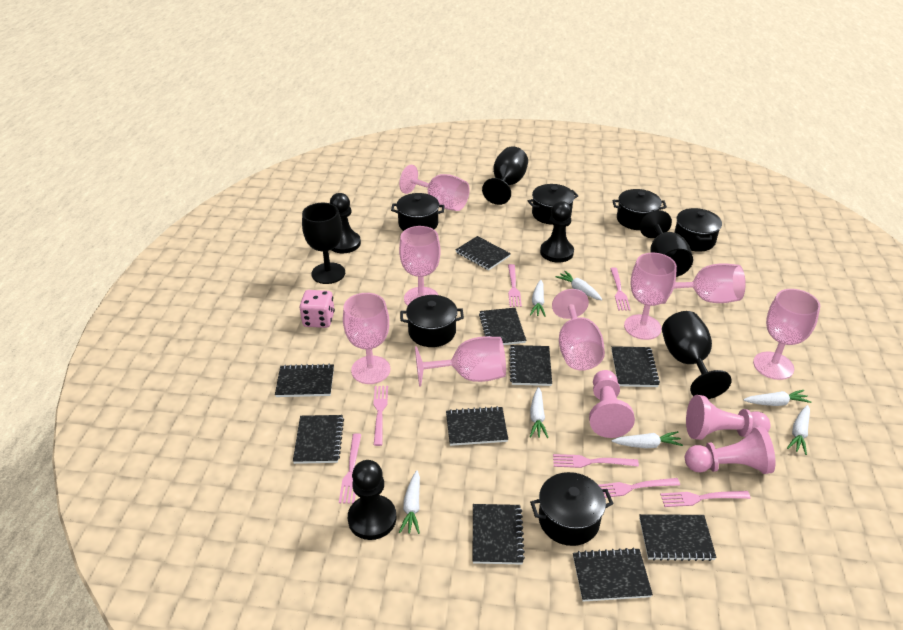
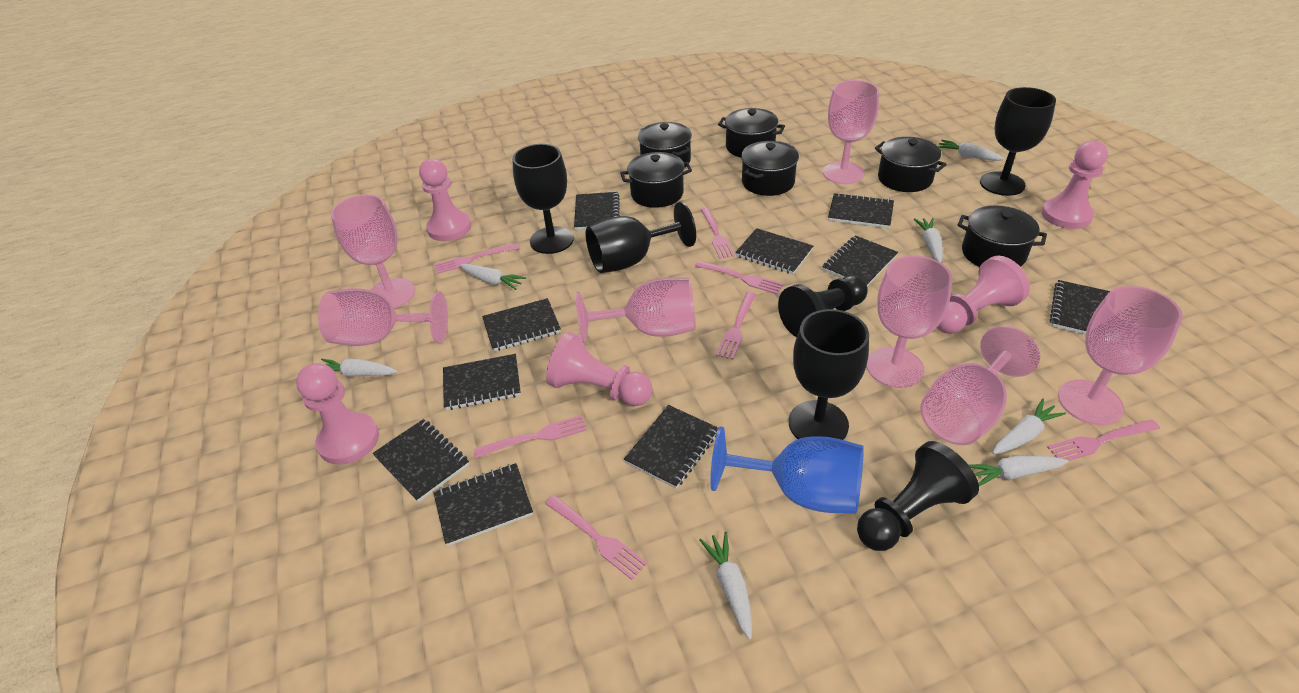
black pawn: 3 -> 2
blue goblet: 0 -> 1
pink dice: 1 -> 0
pink goblet: 8 -> 7
pink pawn: 3 -> 5

